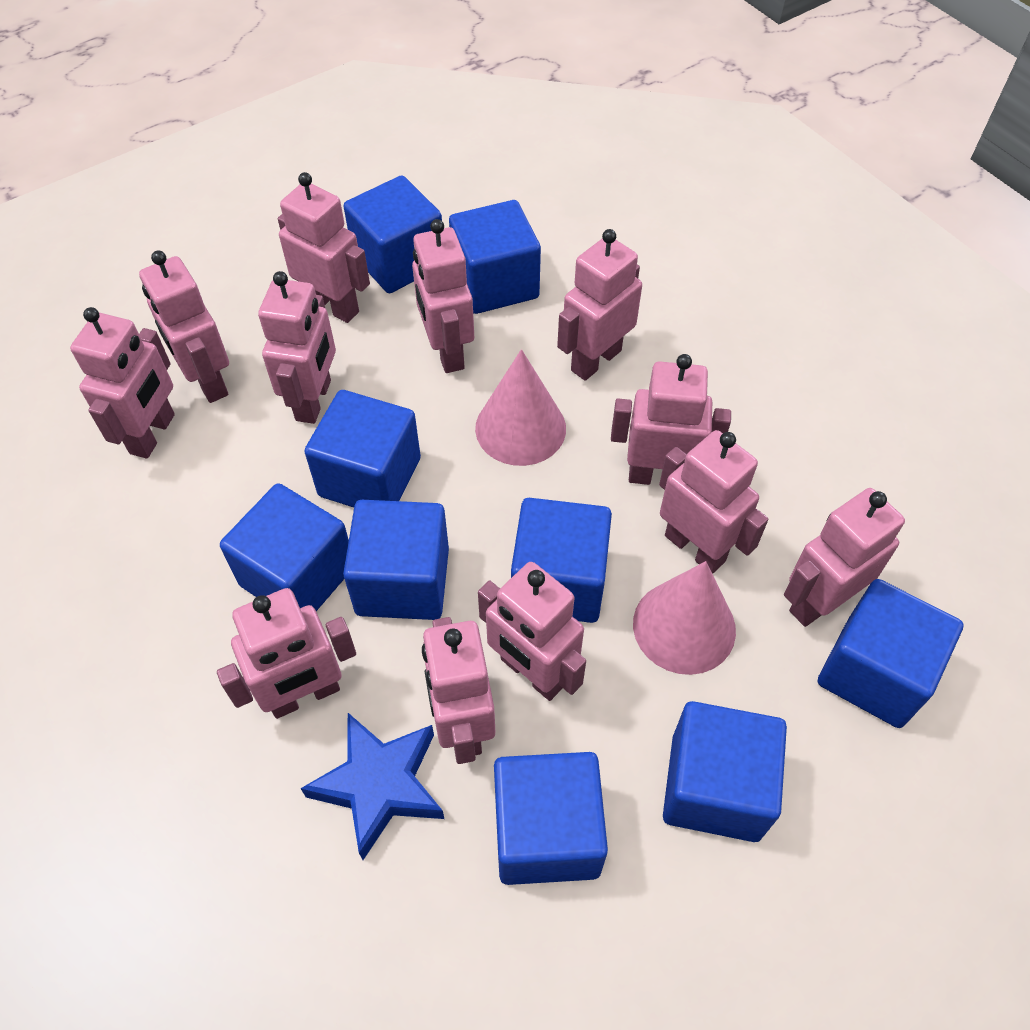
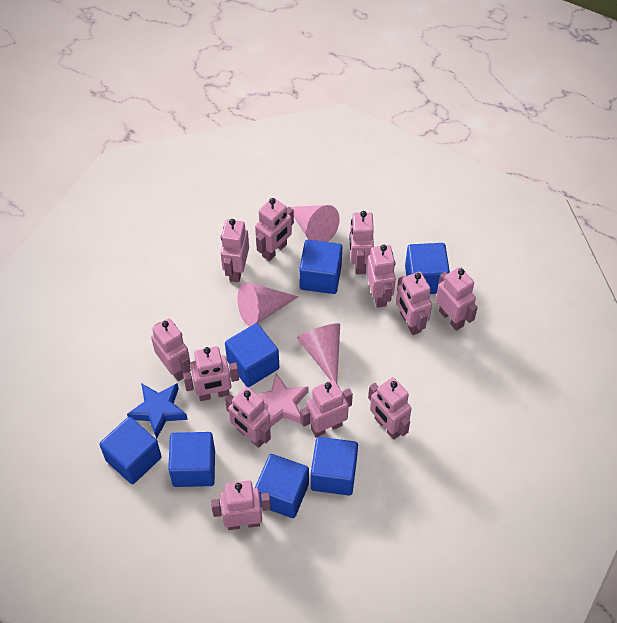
blue cube: 9 -> 7
pink cone: 2 -> 3
pink star: 0 -> 1

